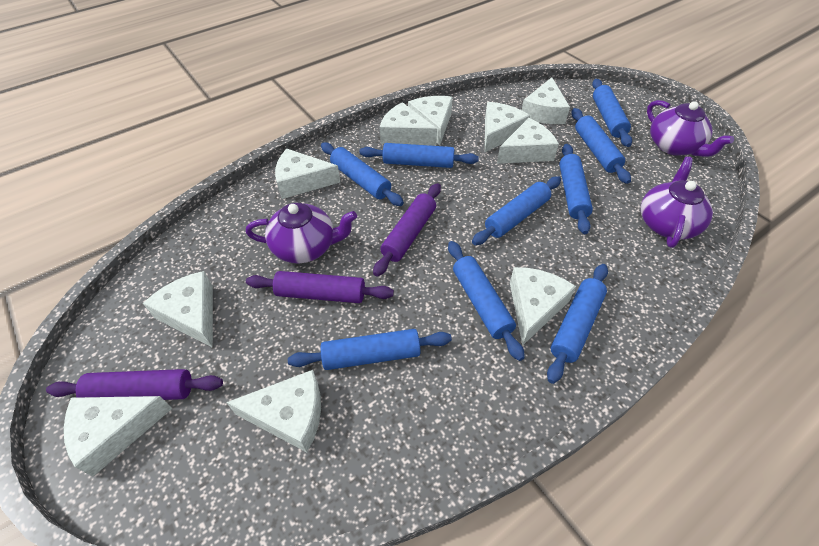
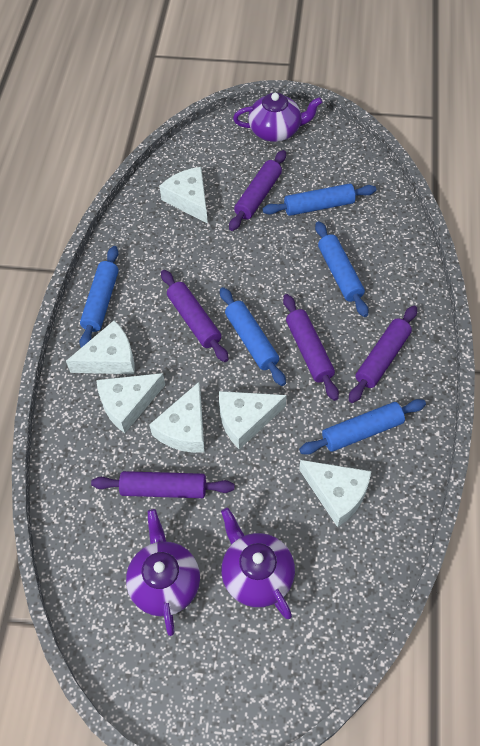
blue rolling pin: 9 -> 5
purple rolling pin: 3 -> 5
white cheese: 10 -> 6

